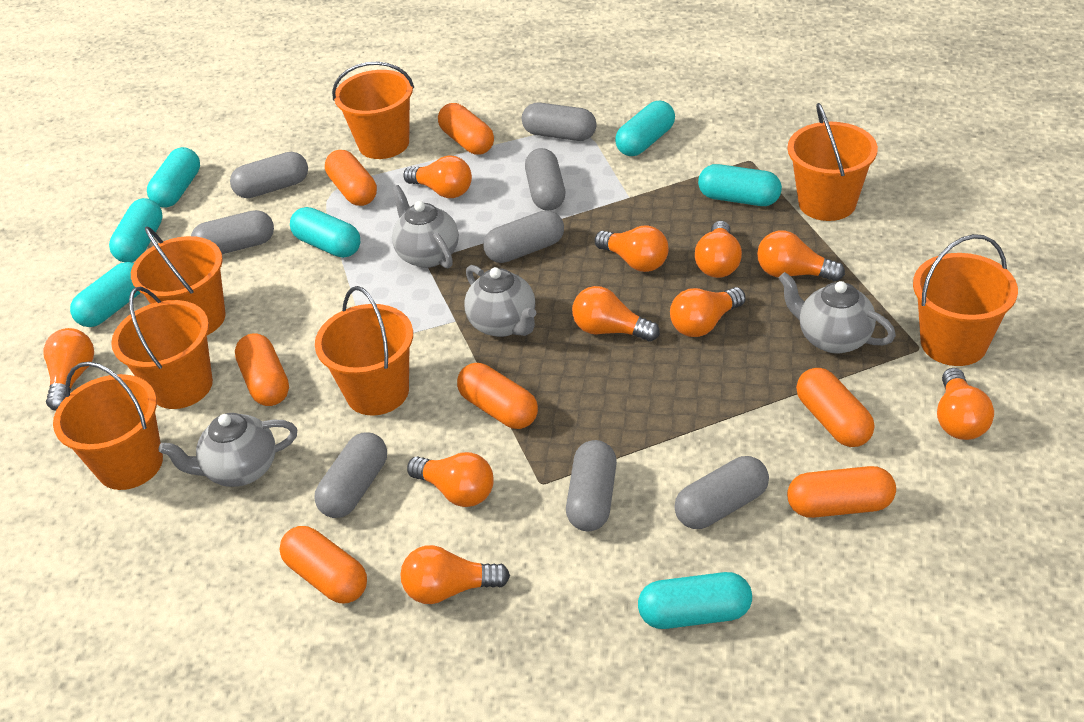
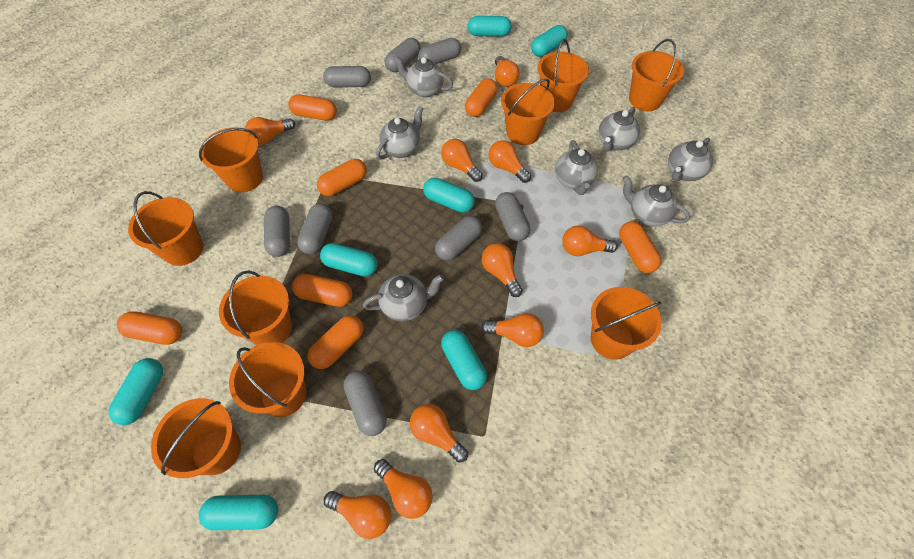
grey teapot: 4 -> 7
orange bucket: 7 -> 9

